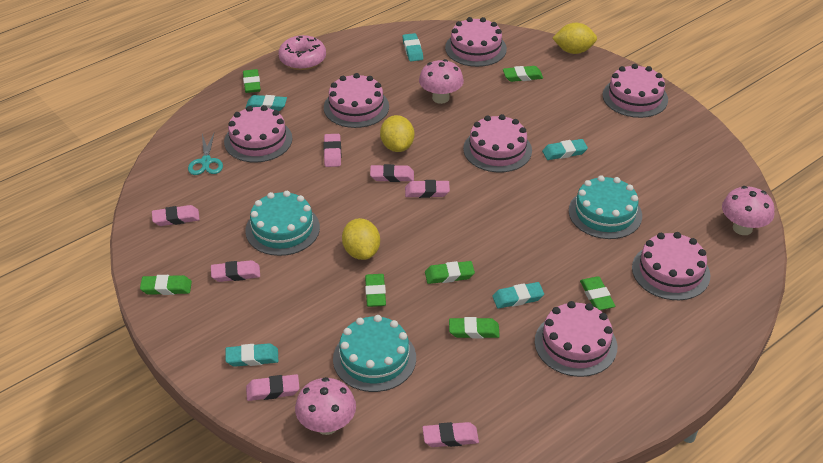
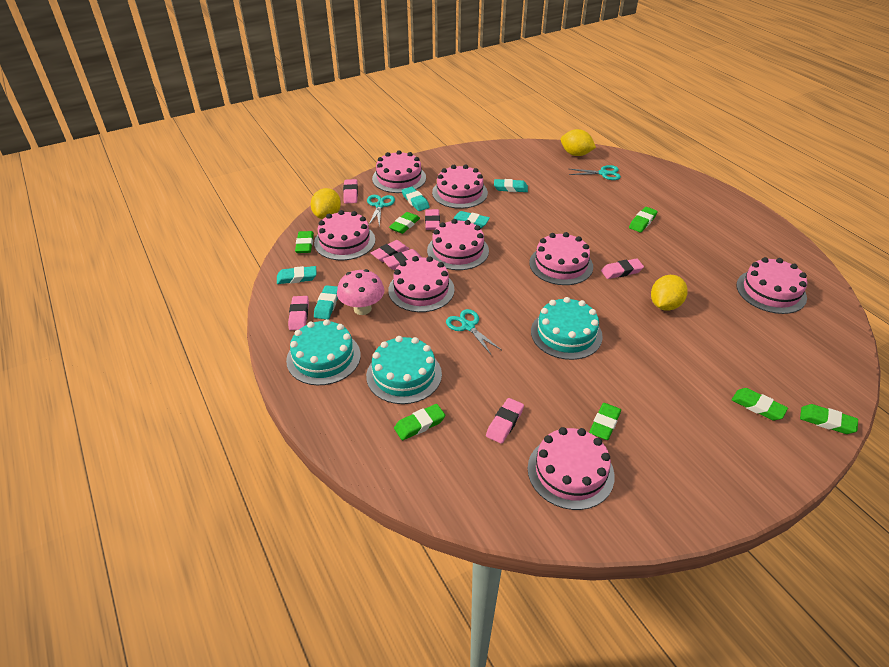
pink cake: 7 -> 8
pink donut: 1 -> 0
pink mushroom: 3 -> 1
turquoise scissors: 1 -> 3

